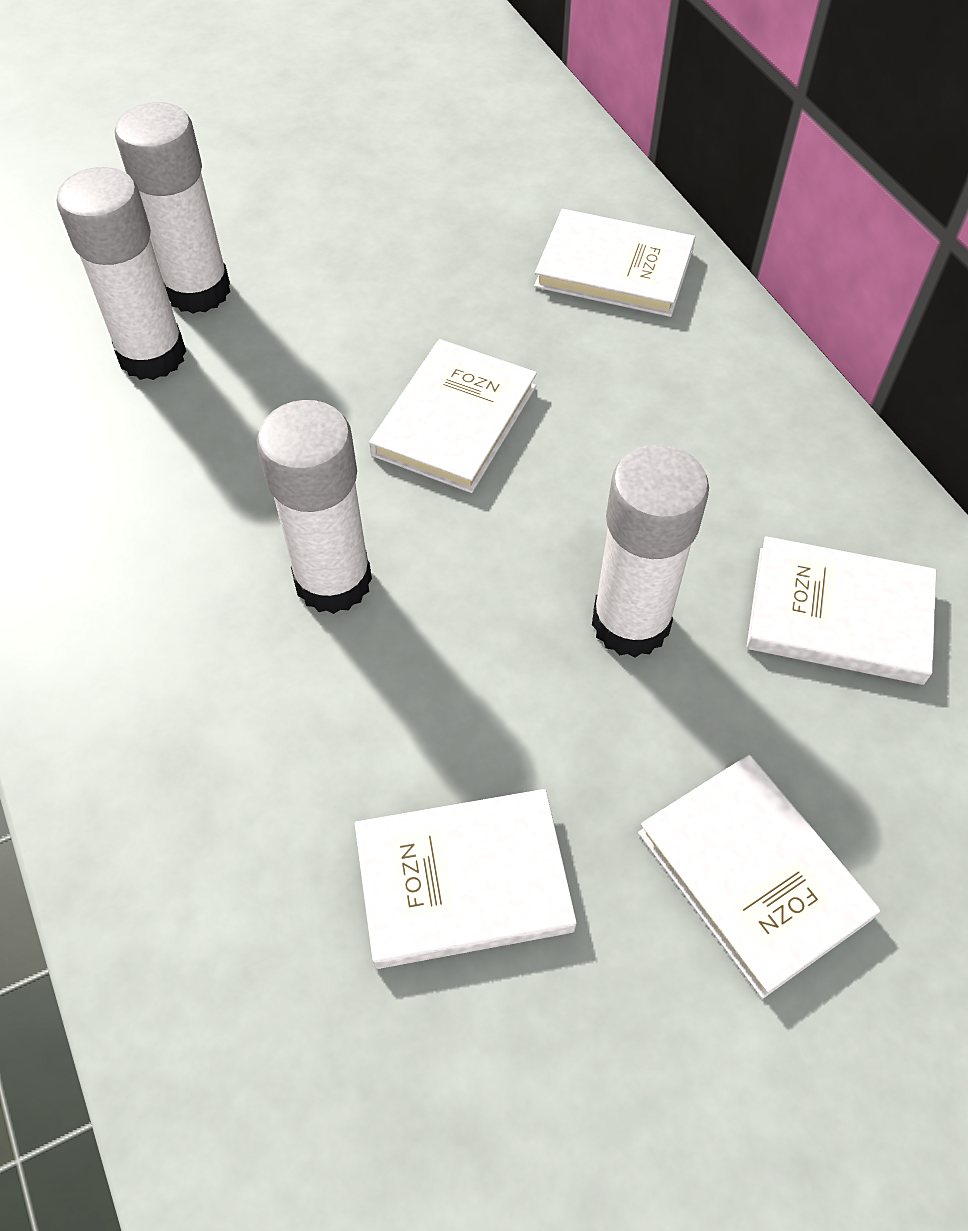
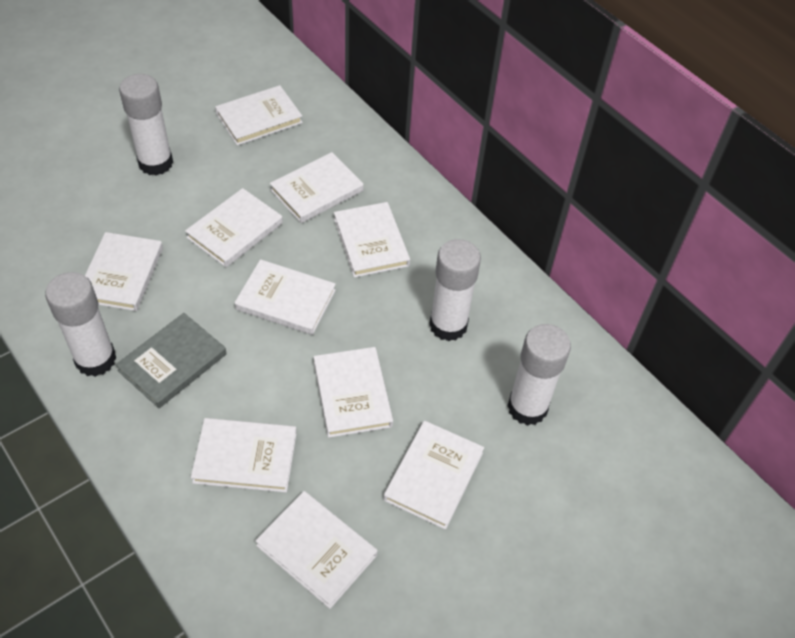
grey book: 0 -> 1
white book: 5 -> 10

